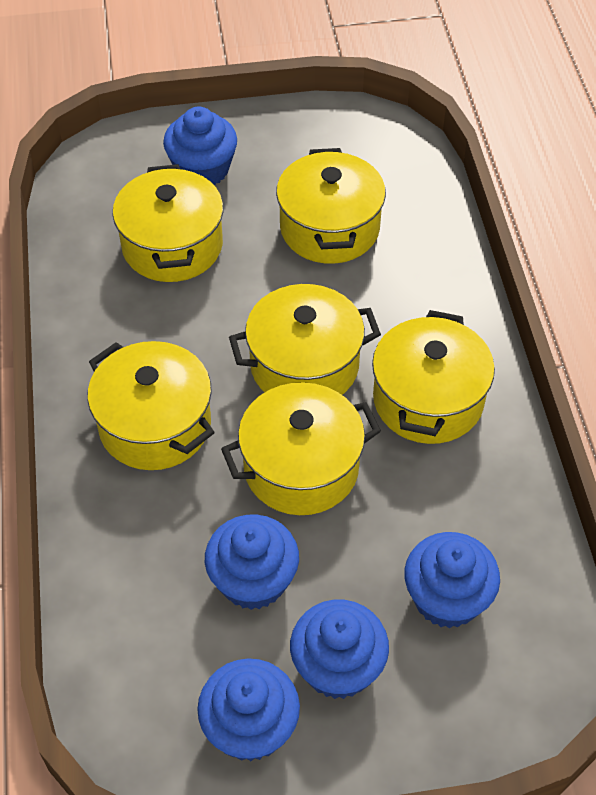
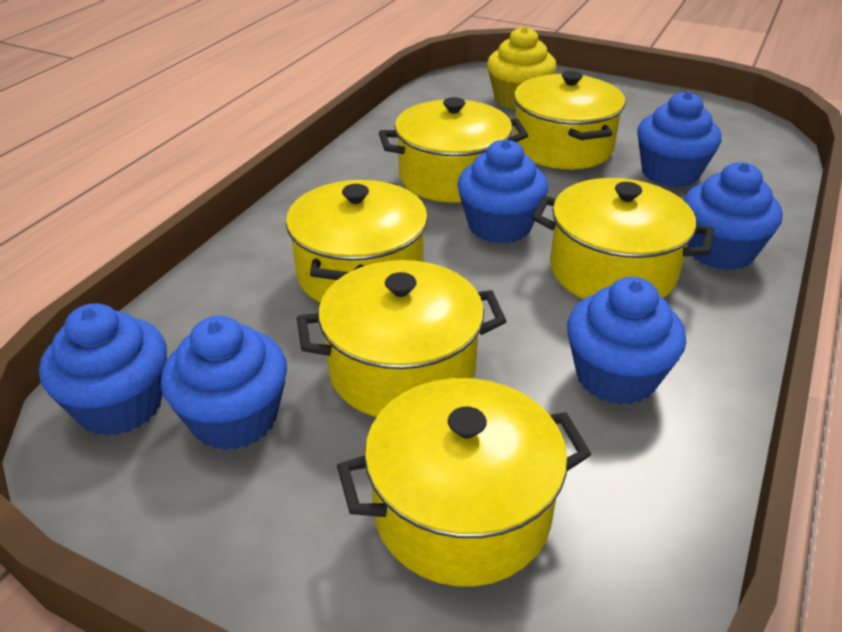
blue cupcake: 5 -> 6
yellow cupcake: 0 -> 1

